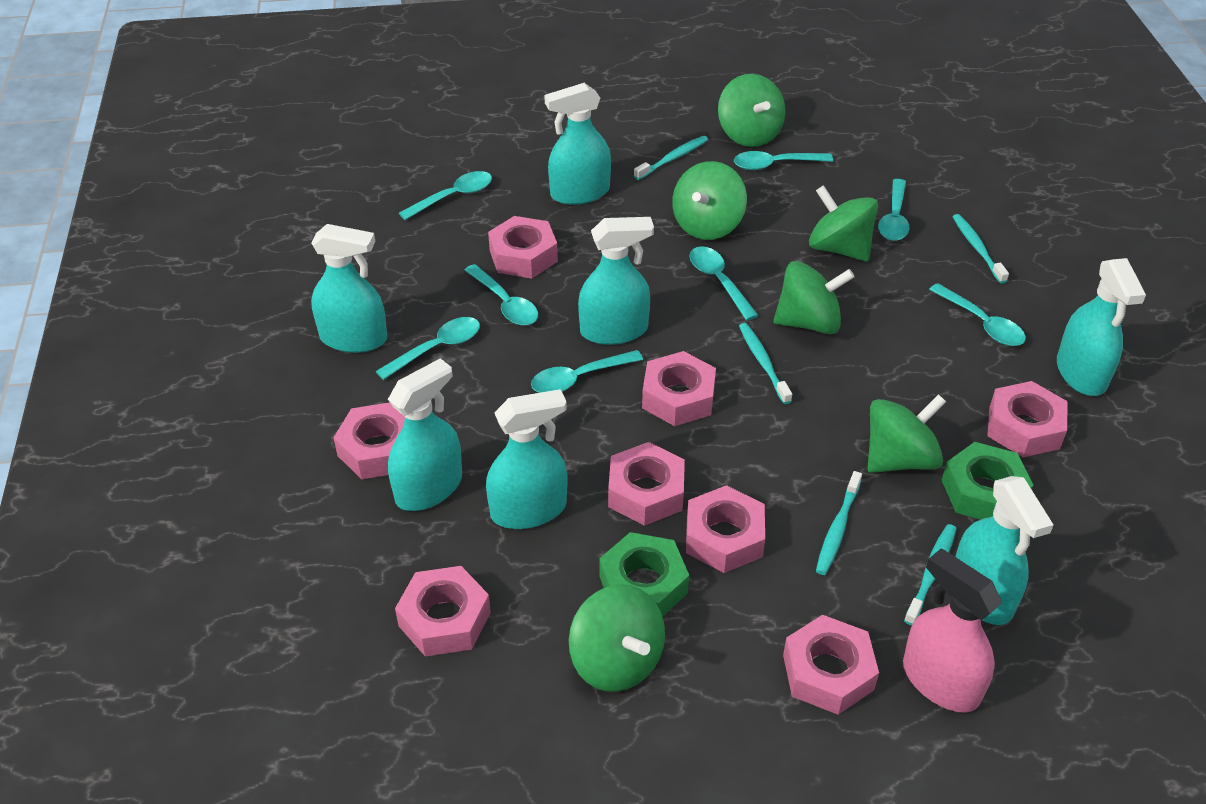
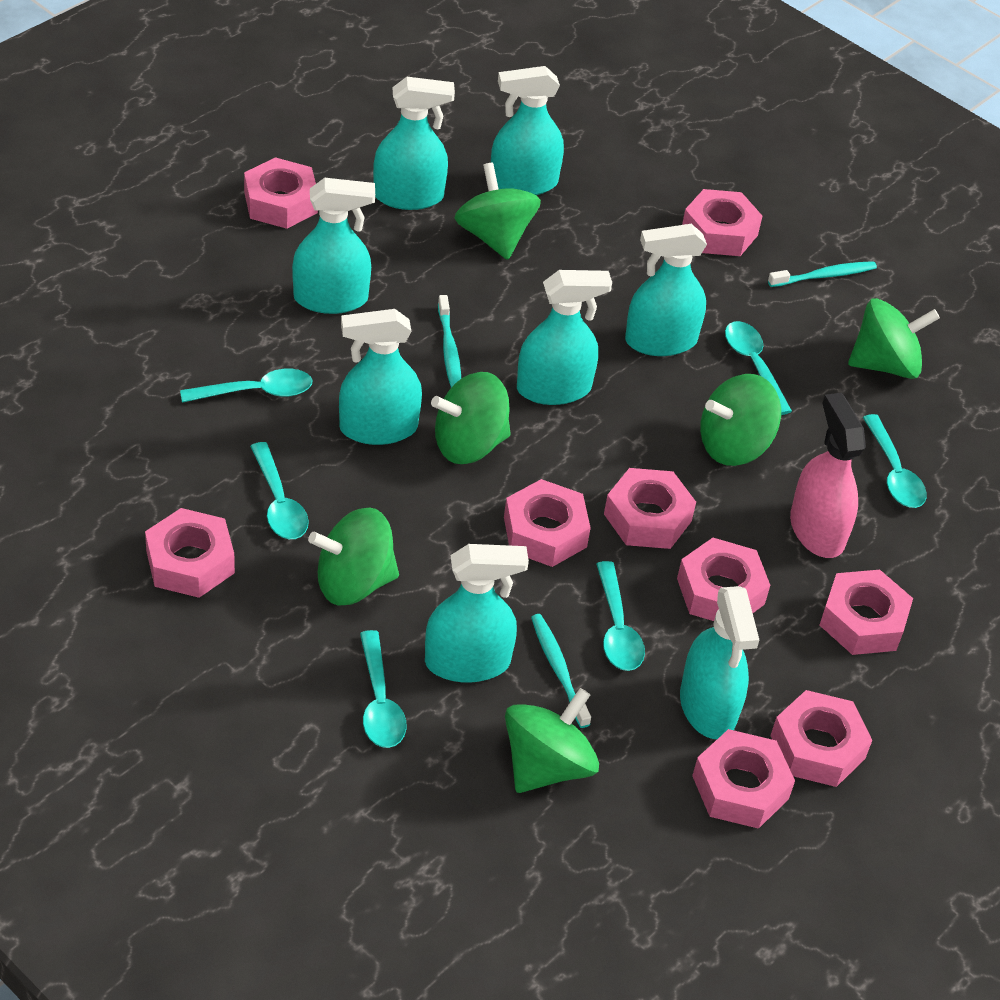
green nut: 2 -> 0
pink nut: 8 -> 9
turquoise spoon: 8 -> 6
turquoise spray bottle: 7 -> 8
turquoise toothbrush: 5 -> 3

